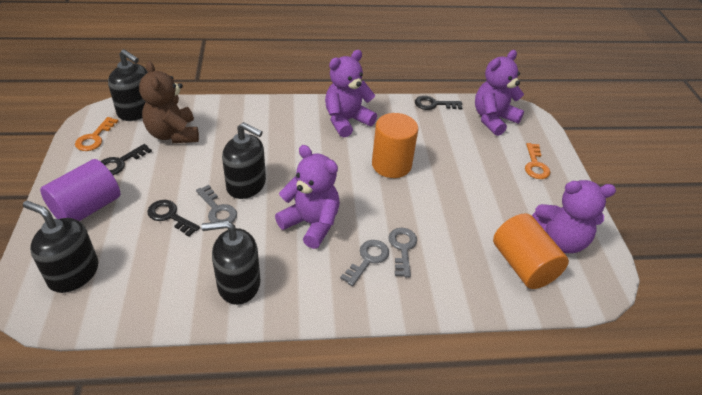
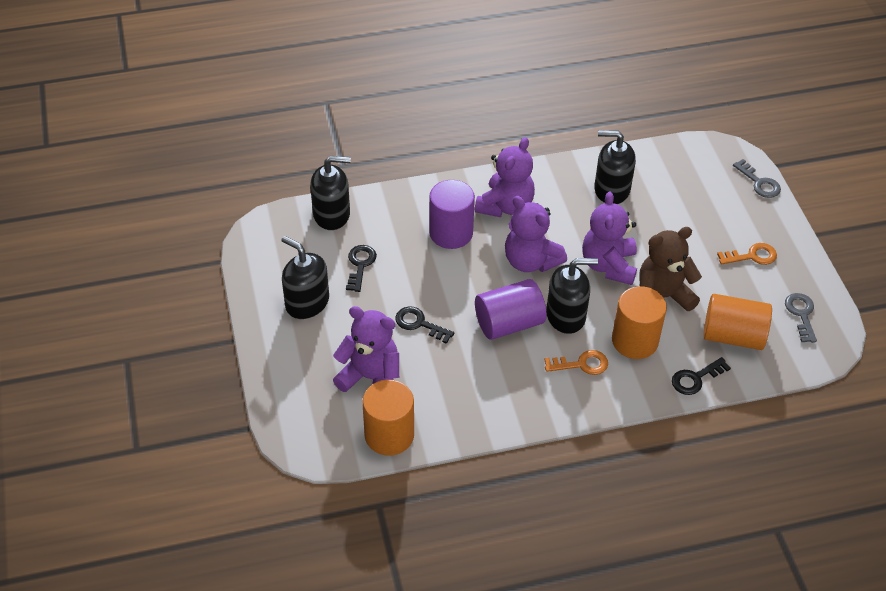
grey key: 3 -> 2
orange cylinder: 2 -> 3
purple cylinder: 1 -> 2

